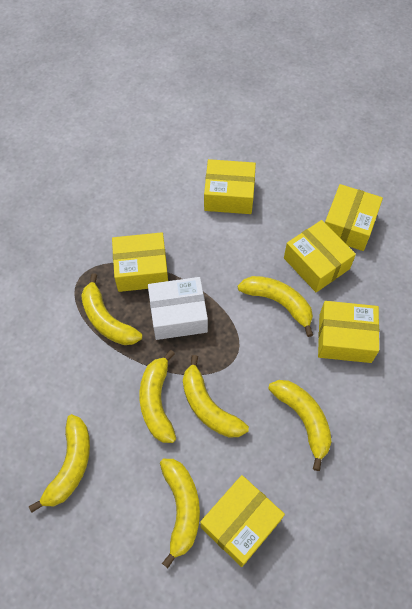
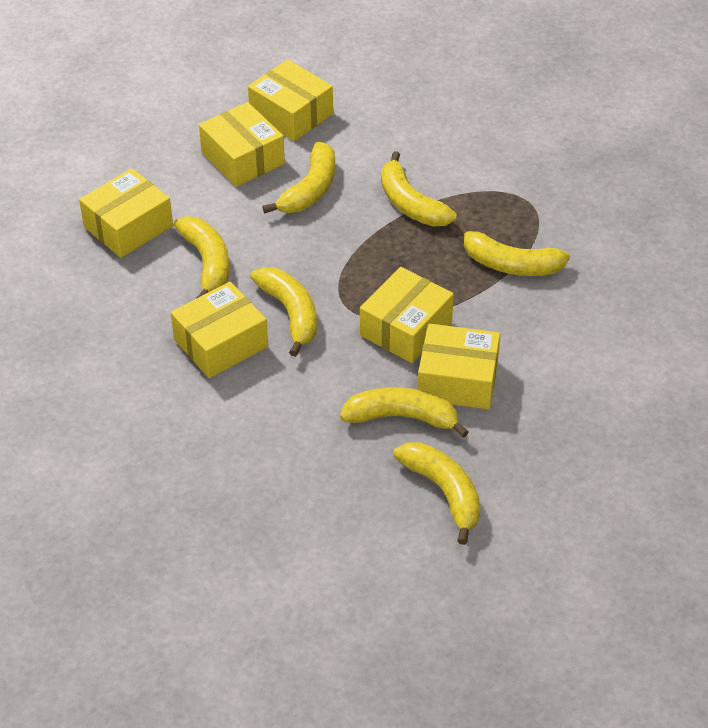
white box: 1 -> 0

